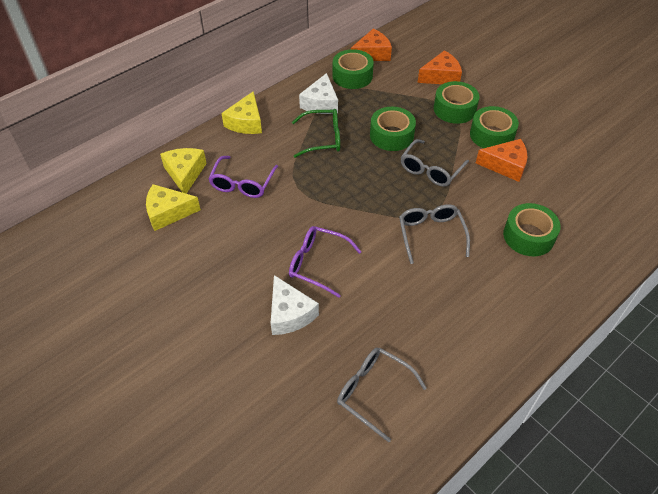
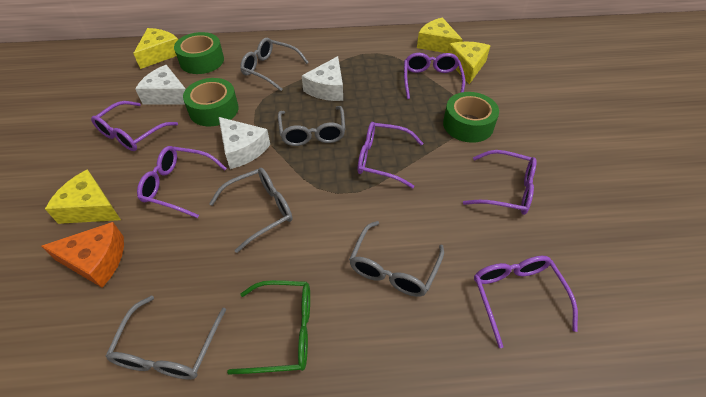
green tape: 5 -> 3
grey glasses: 3 -> 5
orange cheese: 3 -> 1
purple glasses: 2 -> 6
white cheese: 2 -> 3
yellow cheese: 3 -> 4

